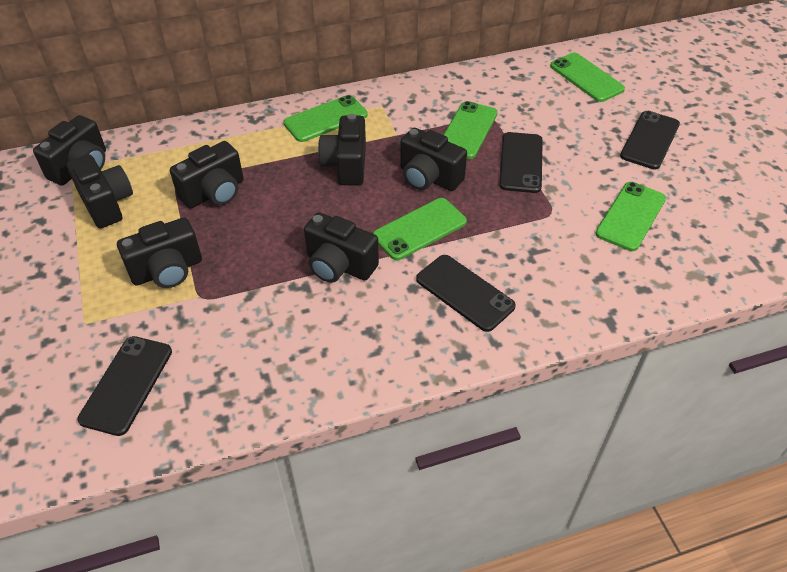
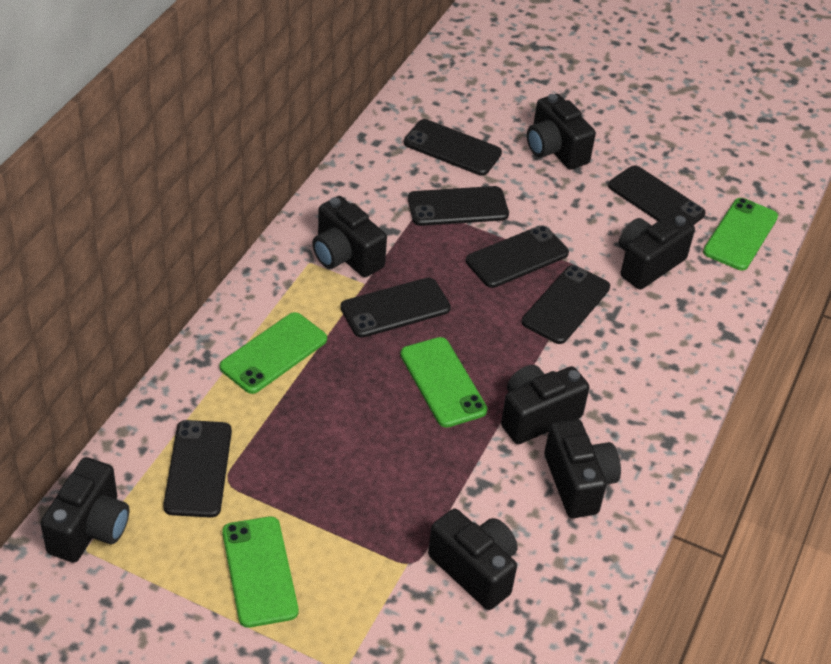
black phone: 4 -> 7
green phone: 5 -> 4

